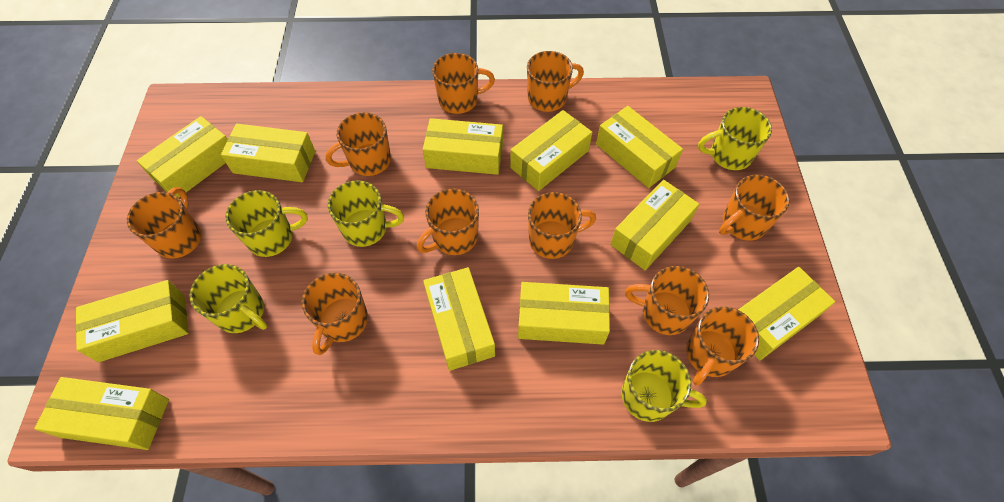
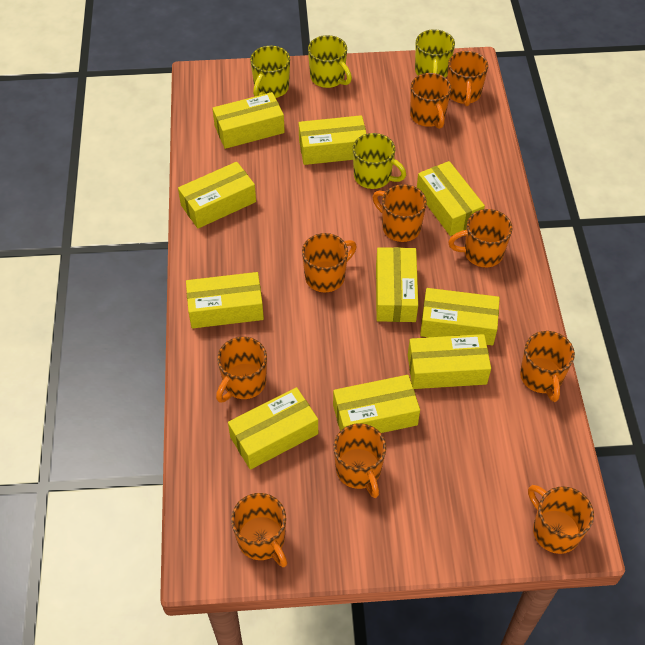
yellow box: 11 -> 10
yellow mug: 5 -> 4

